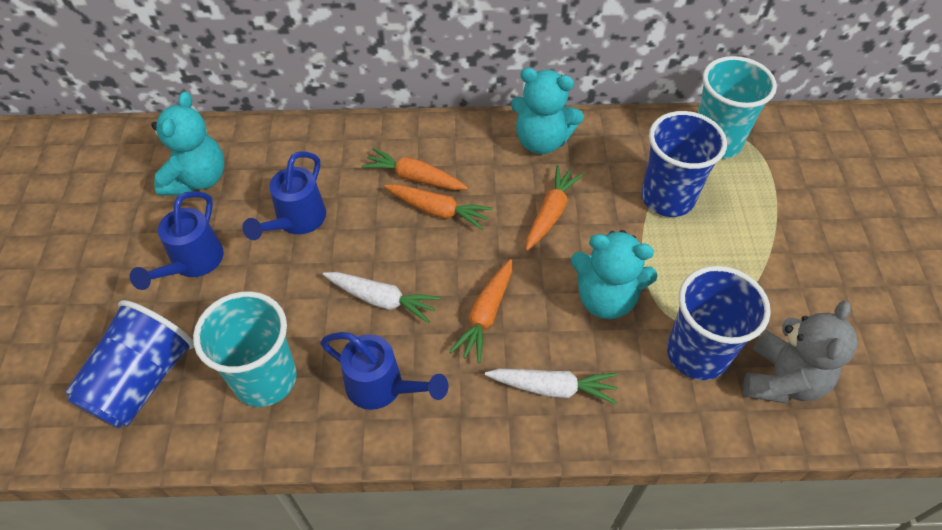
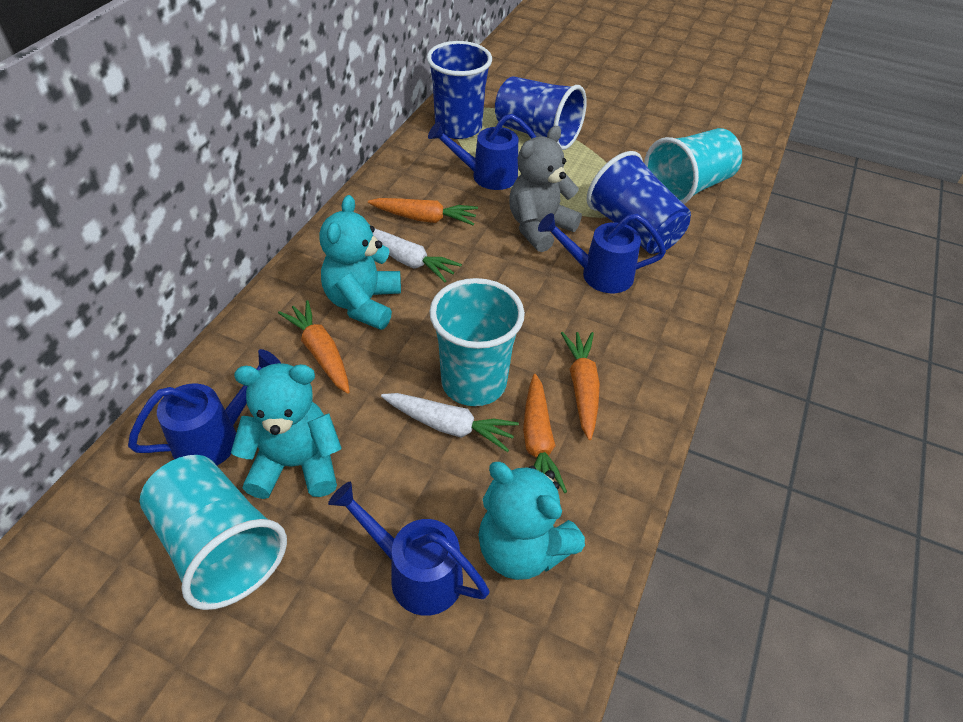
blue watering can: 3 -> 4
turquoise cup: 2 -> 3

